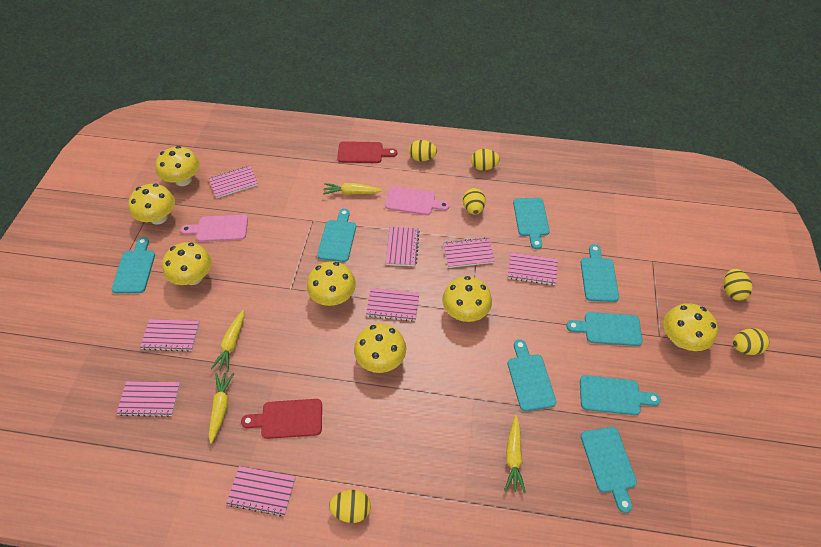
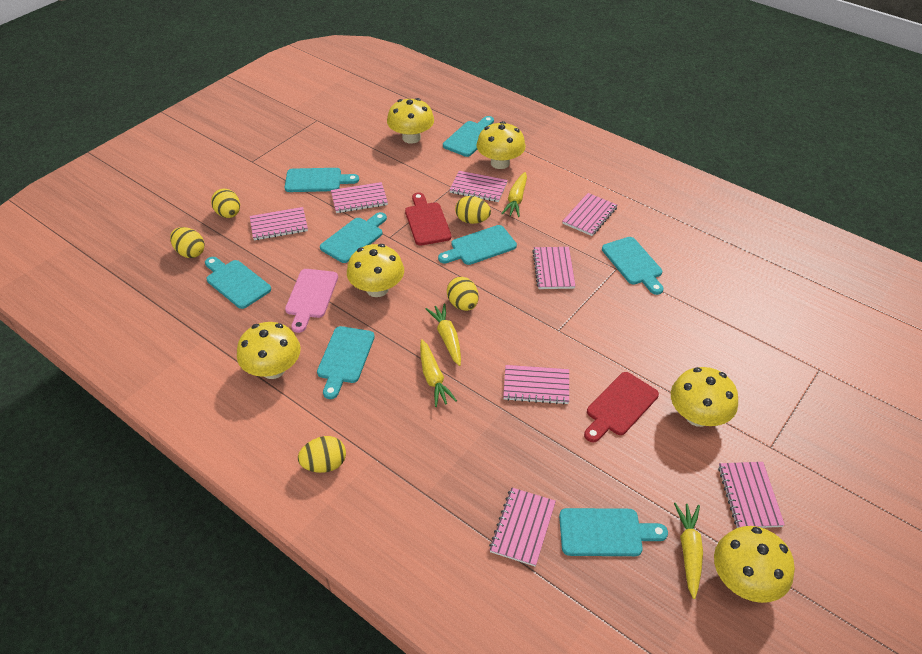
pink cutting board: 2 -> 1
yellow egg: 6 -> 5
yellow mushroom: 7 -> 6

